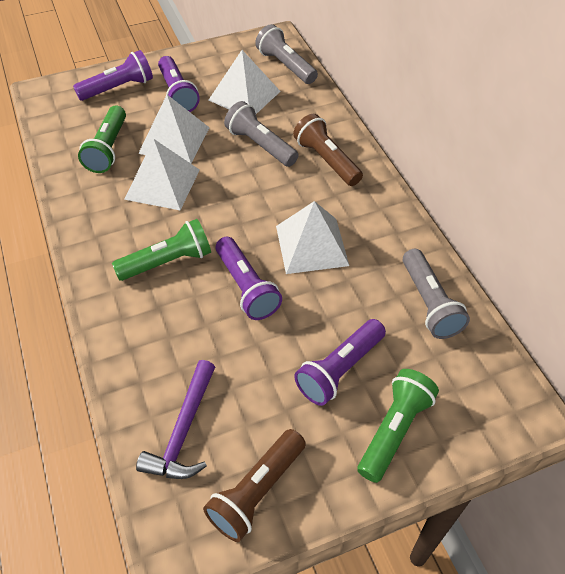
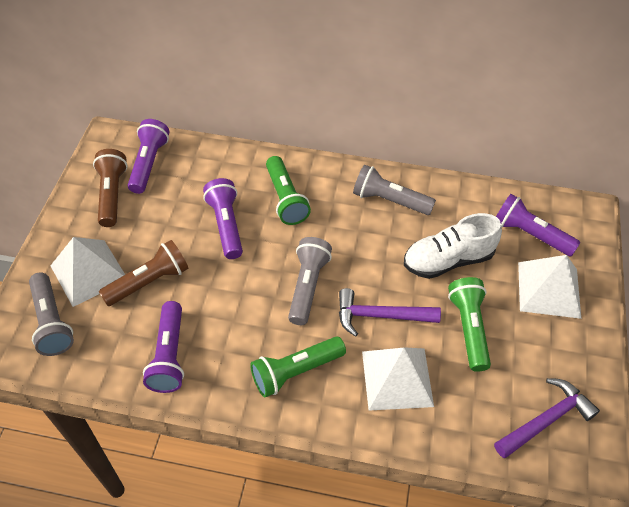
purple hammer: 1 -> 2
white pyramid: 4 -> 3
white shoe: 0 -> 1

